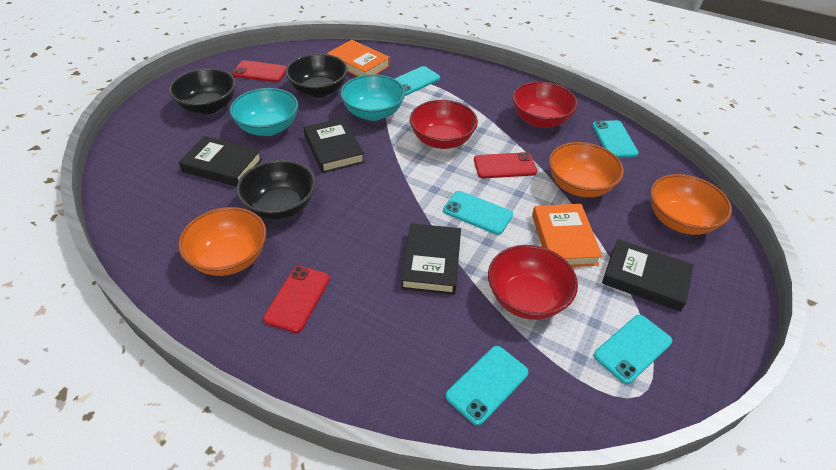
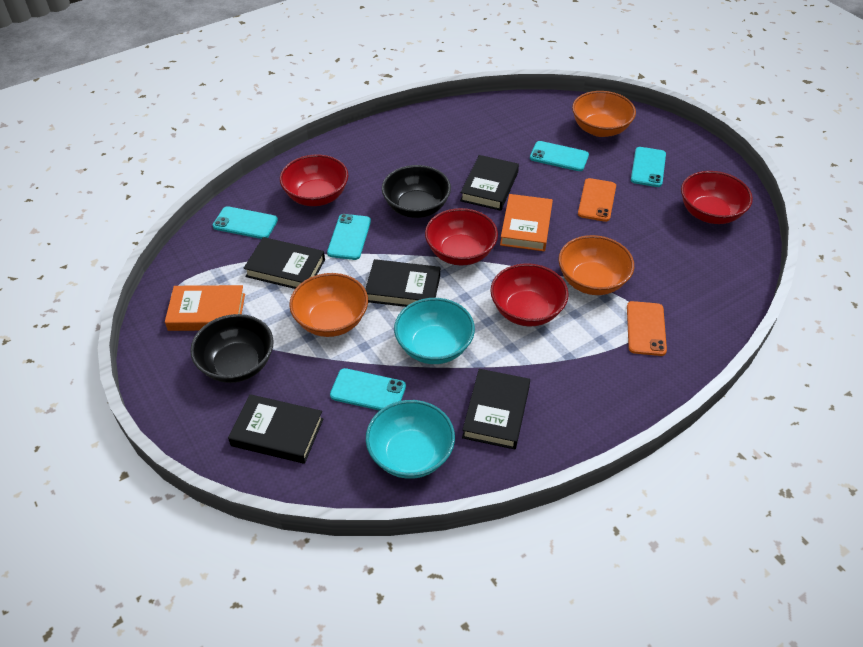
black book: 4 -> 5
black bowl: 3 -> 2
orange phone: 0 -> 2
red bowl: 3 -> 4
red phone: 3 -> 0

